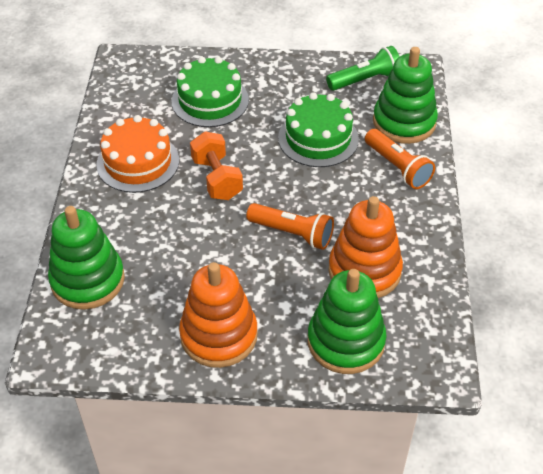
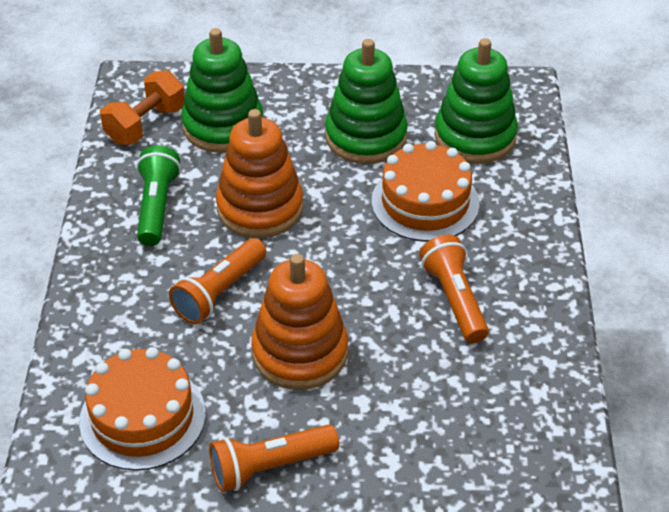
green cake: 2 -> 0
orange cake: 1 -> 2
orange flashlight: 2 -> 3

